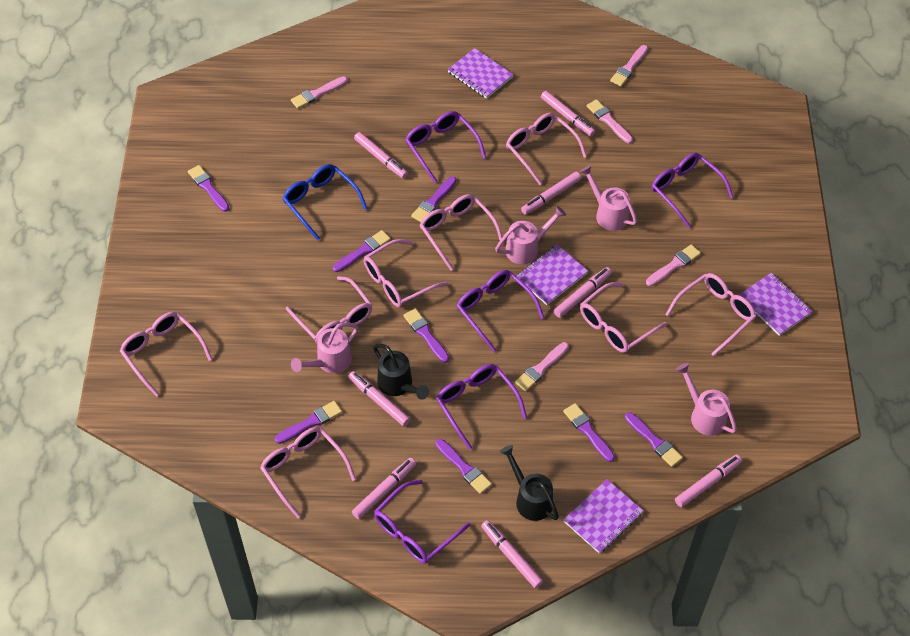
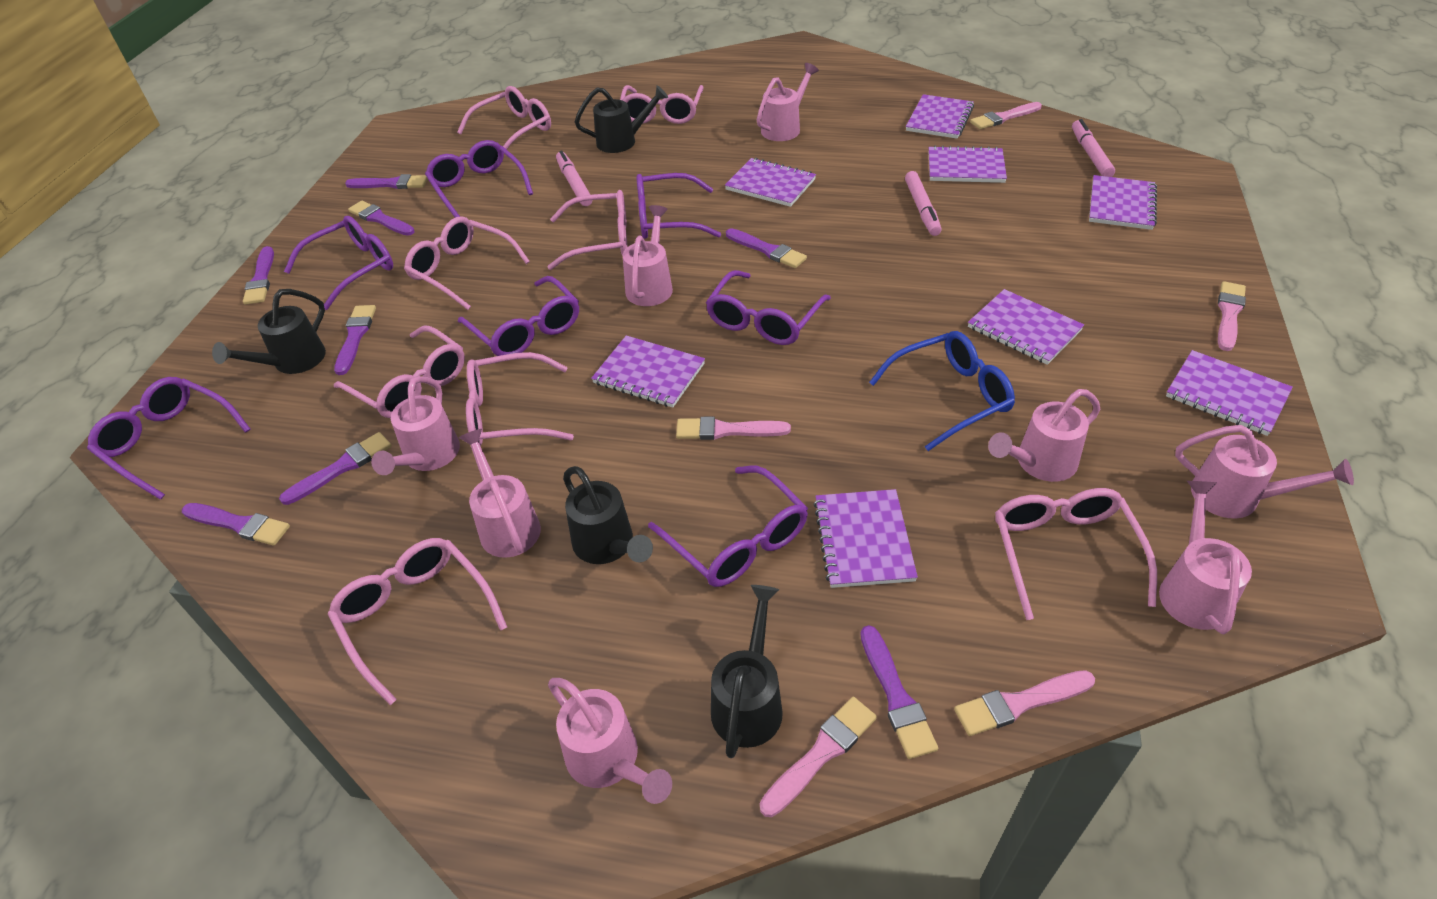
black watering can: 2 -> 4
pink marker: 8 -> 3
pink watering can: 4 -> 8
purple glasses: 5 -> 7
purple notebook: 4 -> 8

